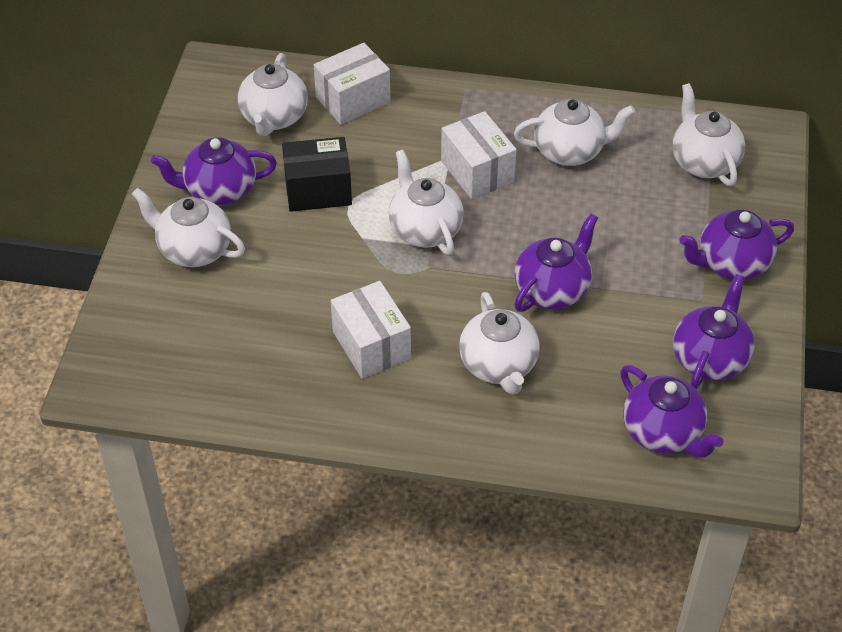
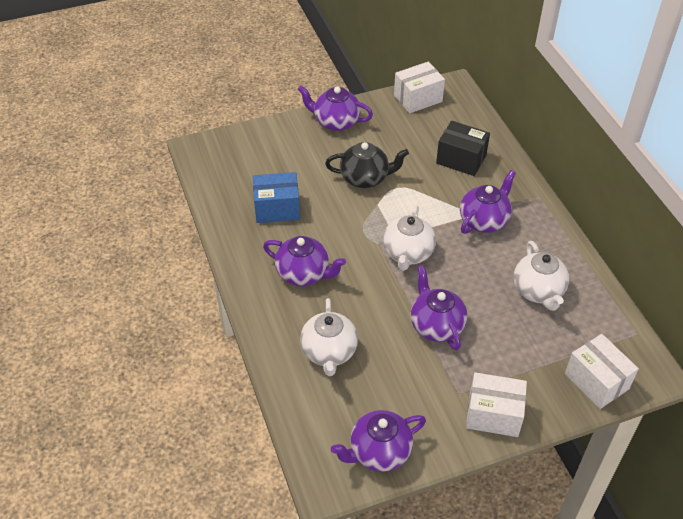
black teapot: 0 -> 1
blue box: 0 -> 1
white teapot: 6 -> 3

